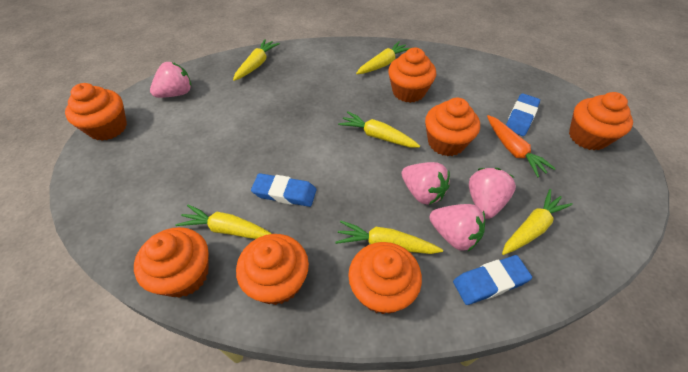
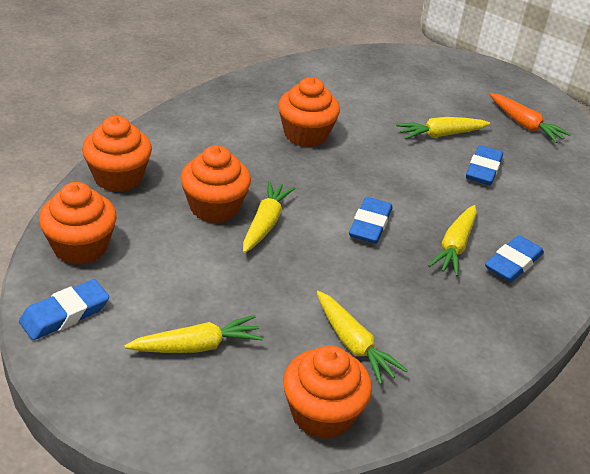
blue eraser: 3 -> 4
orange cupcake: 7 -> 5
pink strawberry: 4 -> 0
yellow carrot: 6 -> 5

